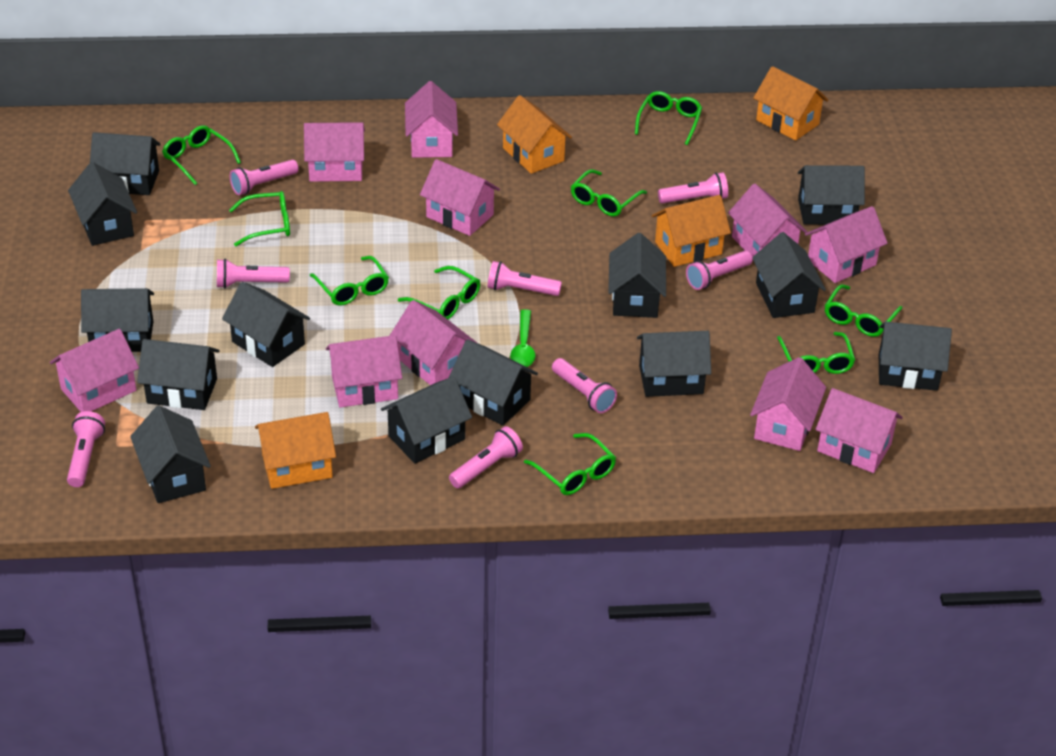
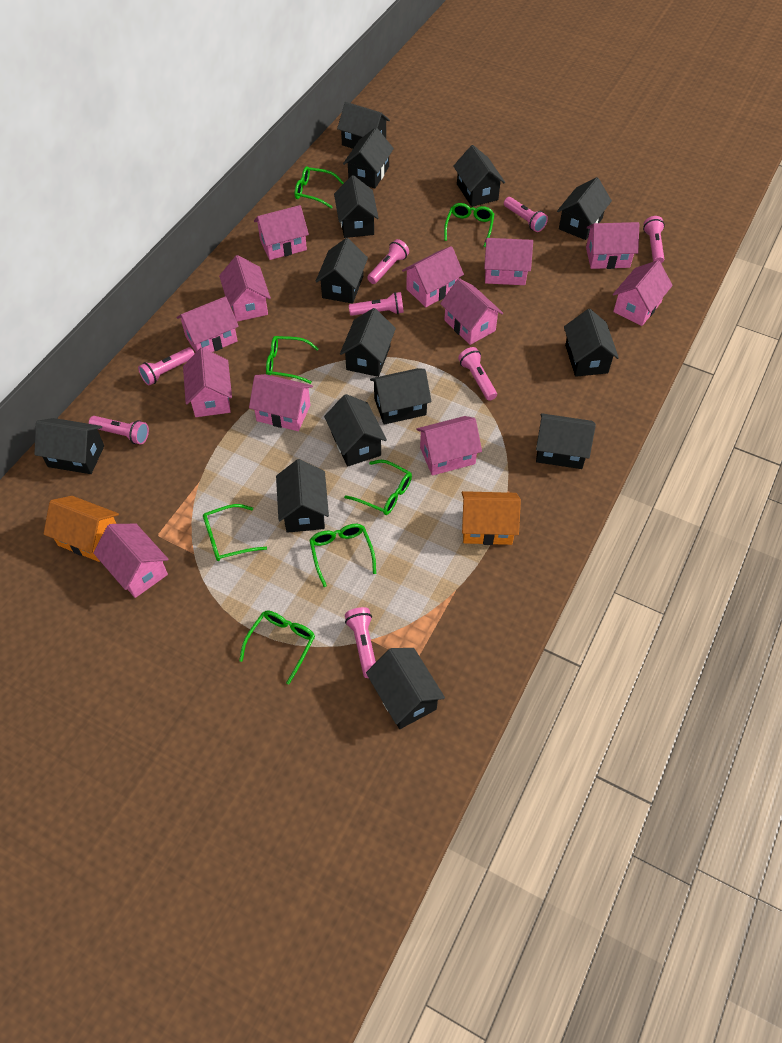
black house: 13 -> 14
green glasses: 9 -> 7
green spoon: 1 -> 0
orange house: 4 -> 2
pink house: 10 -> 12

